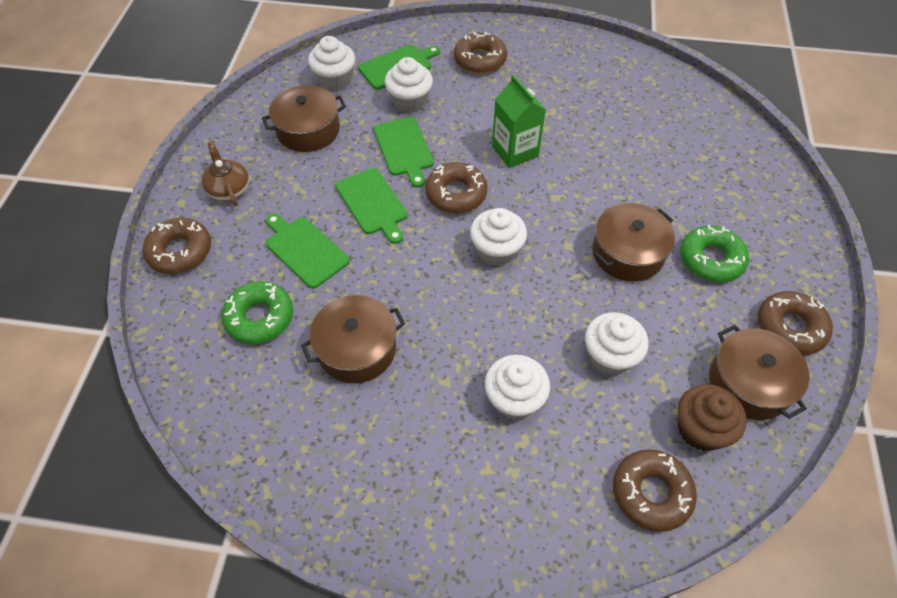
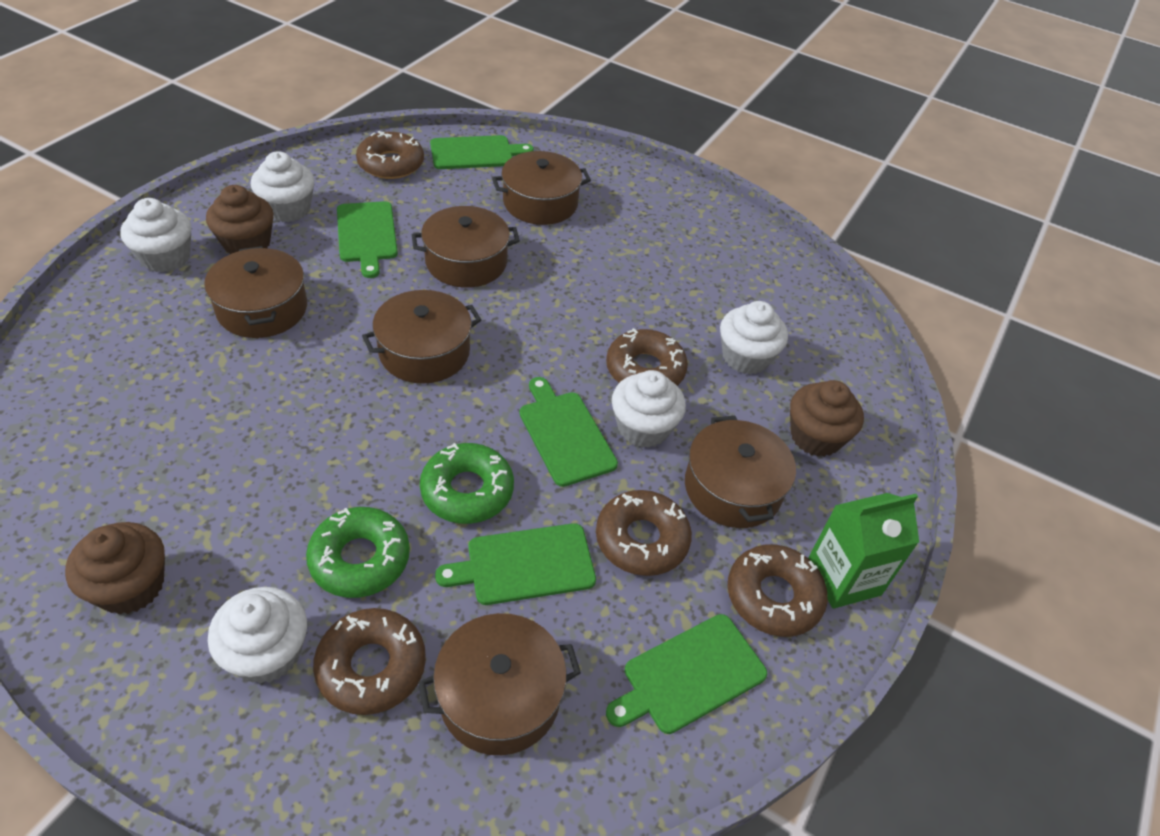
brown cupcake: 1 -> 3
brown pot: 4 -> 6
brown teapot: 1 -> 0
green cutting board: 4 -> 5

